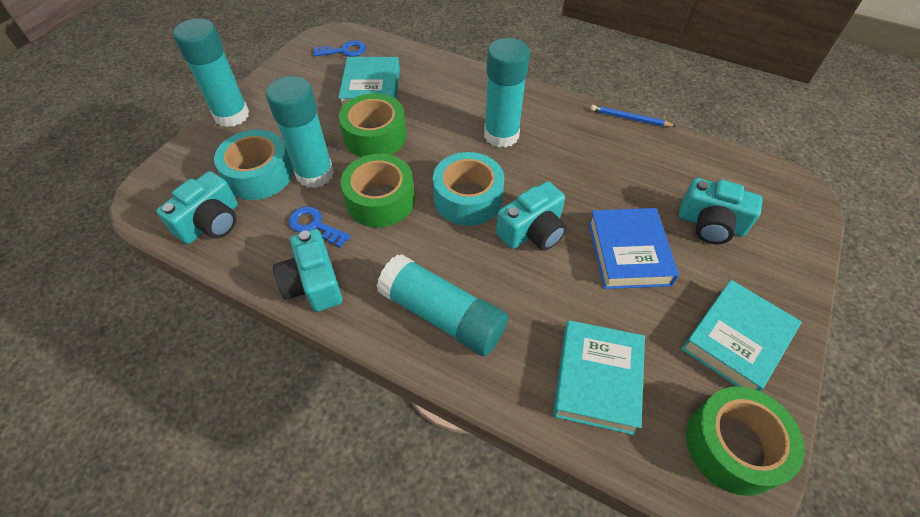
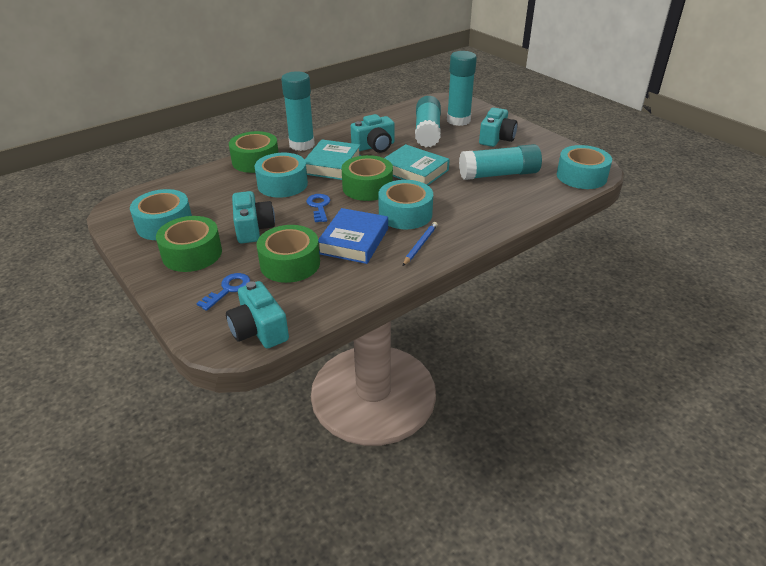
green tape: 3 -> 4
turquoise book: 3 -> 2
turquoise tape: 2 -> 4

